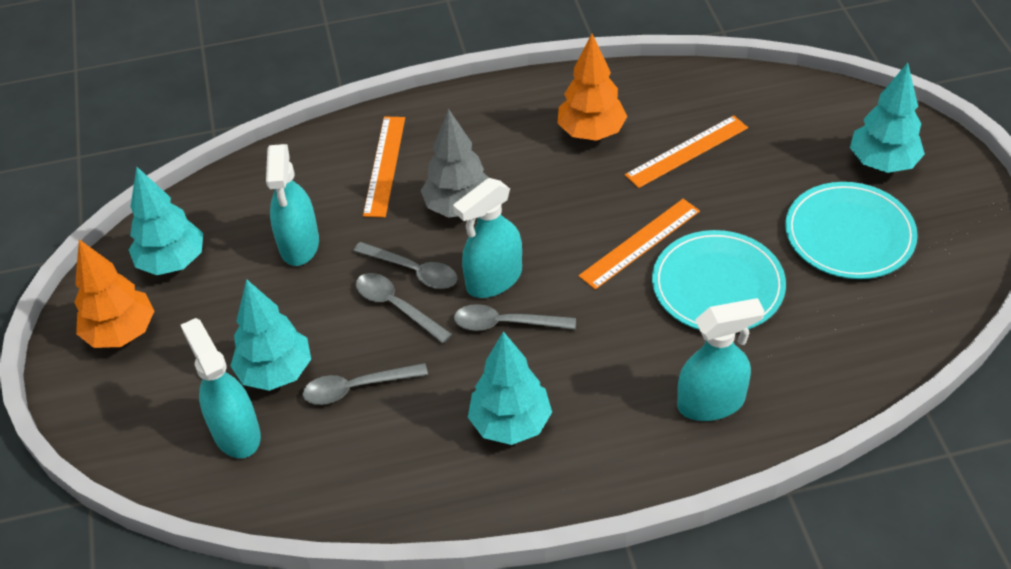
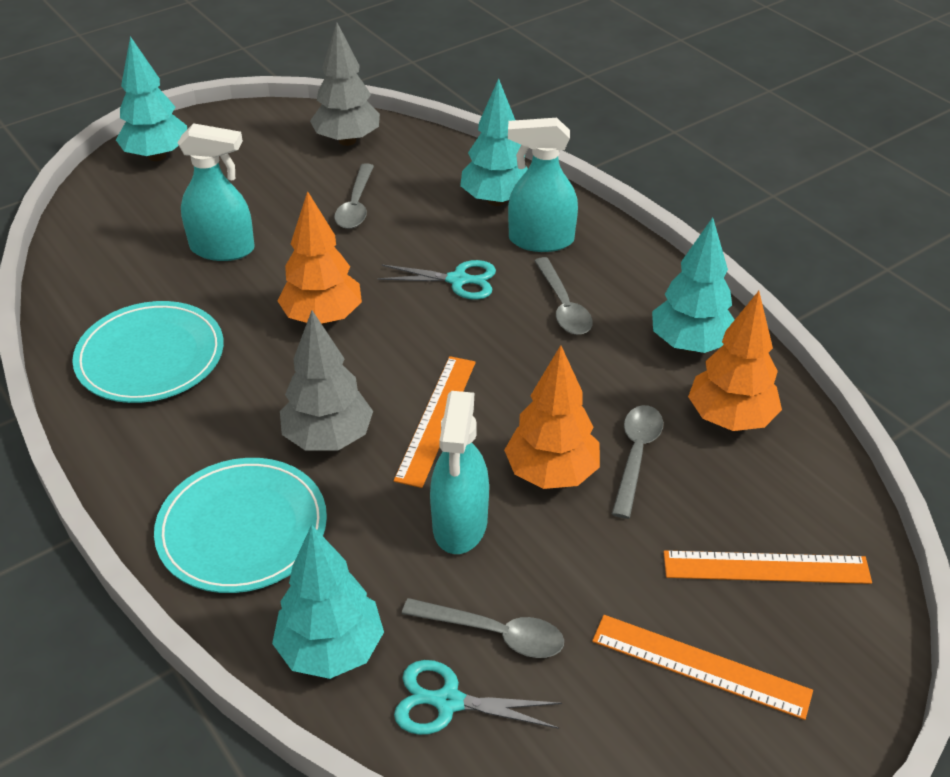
grey tree: 1 -> 2
orange tree: 2 -> 3
turquoise scissors: 0 -> 2
turquoise spray bottle: 4 -> 3

